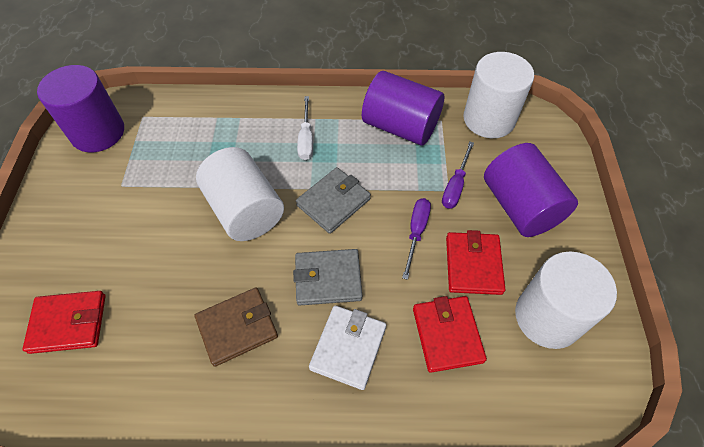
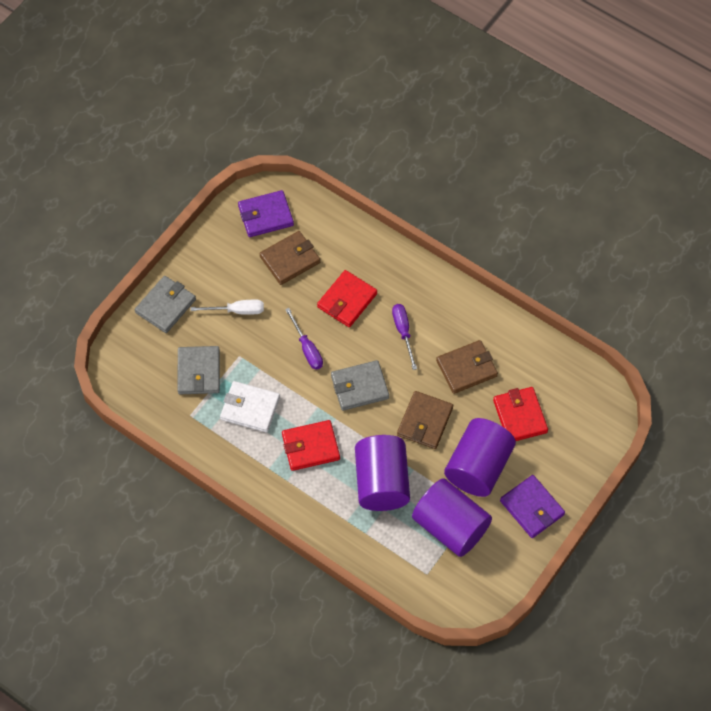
brown wallet: 1 -> 3
grey wallet: 2 -> 3
purple wallet: 0 -> 2
white cylinder: 3 -> 0

